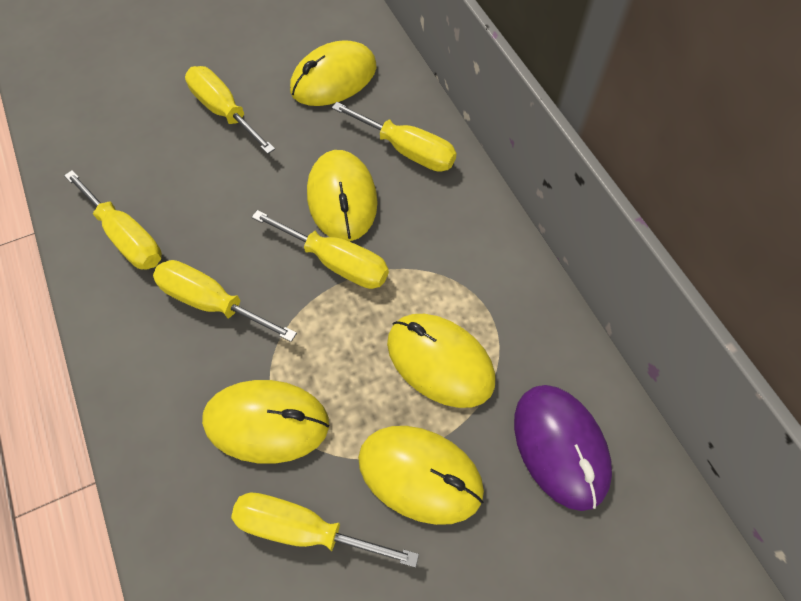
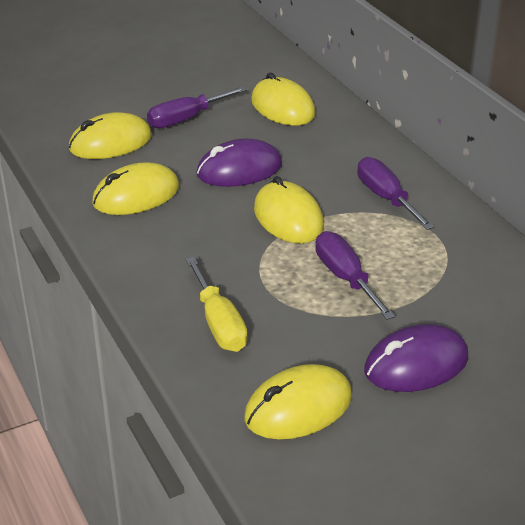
purple mouse: 1 -> 2
purple screwdriver: 0 -> 3
yellow screwdriver: 6 -> 1

